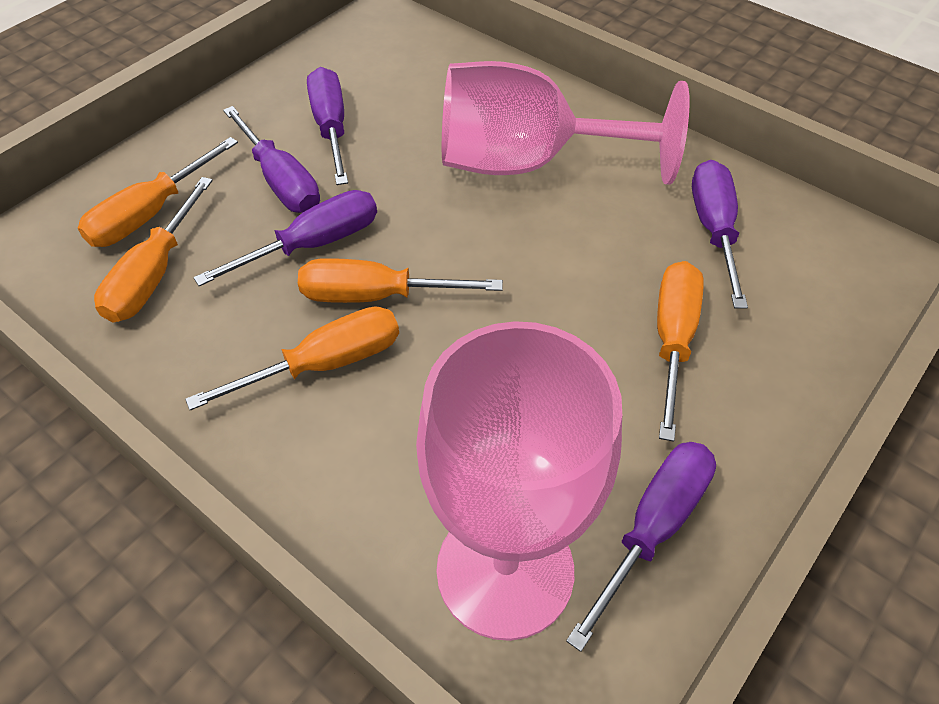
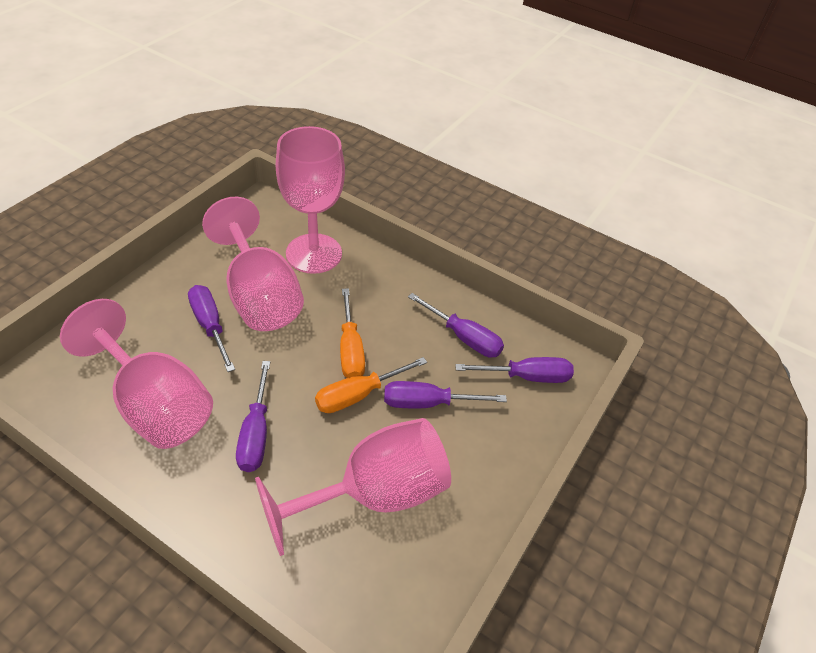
orange screwdriver: 5 -> 2
pink goblet: 2 -> 4

